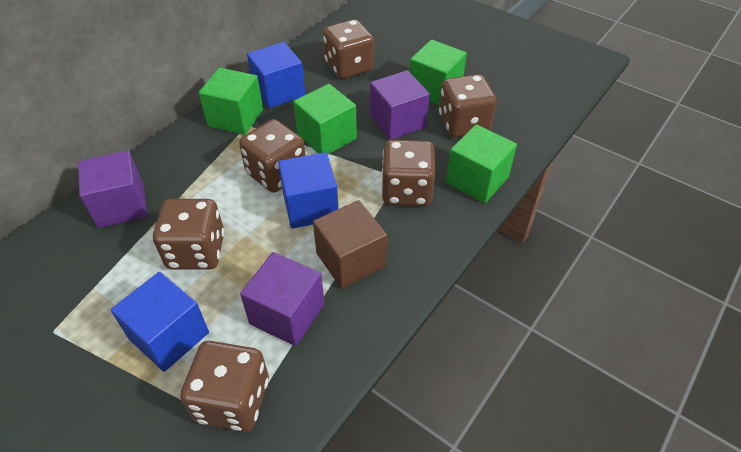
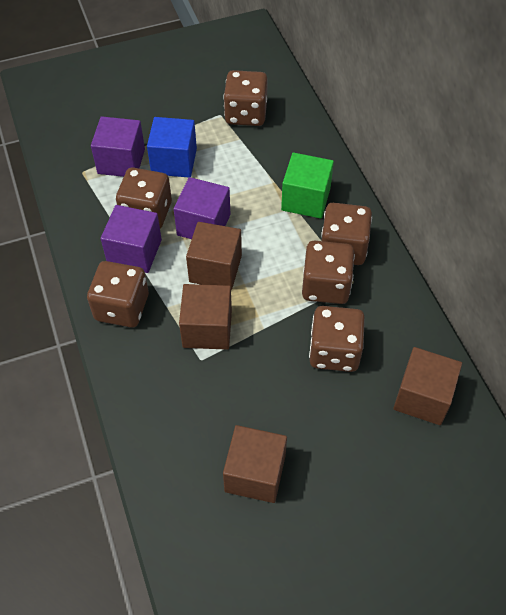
blue cube: 3 -> 1
brown cube: 1 -> 4
green cube: 4 -> 1

